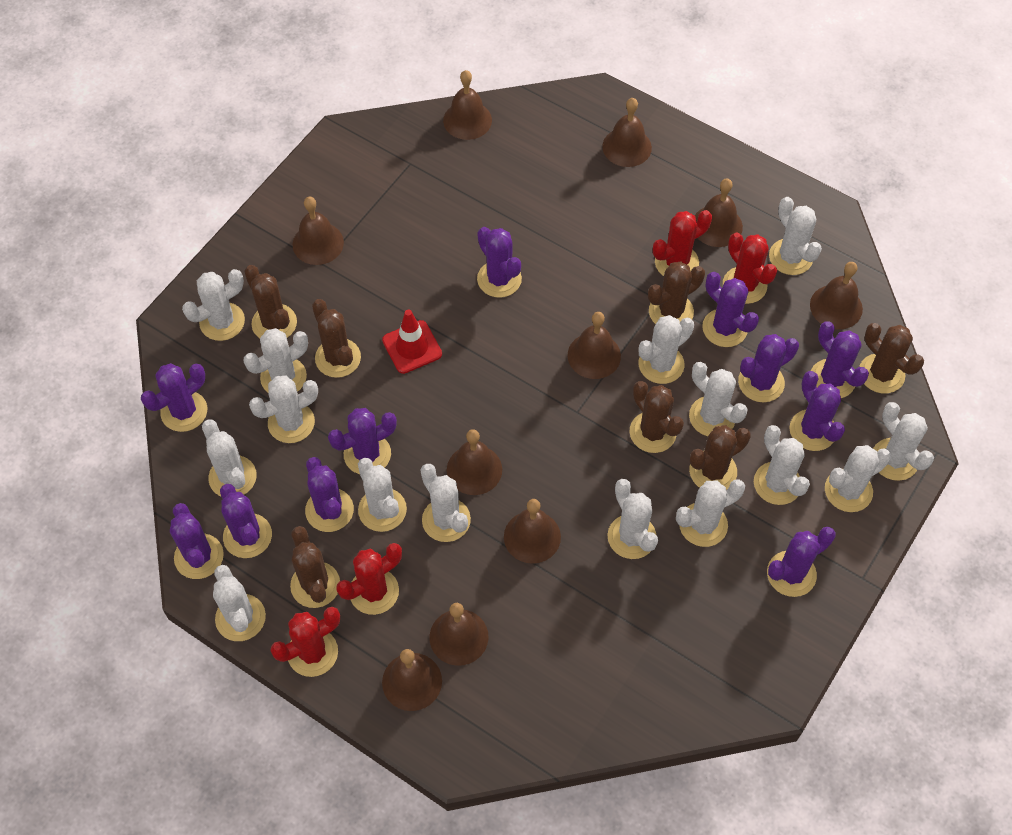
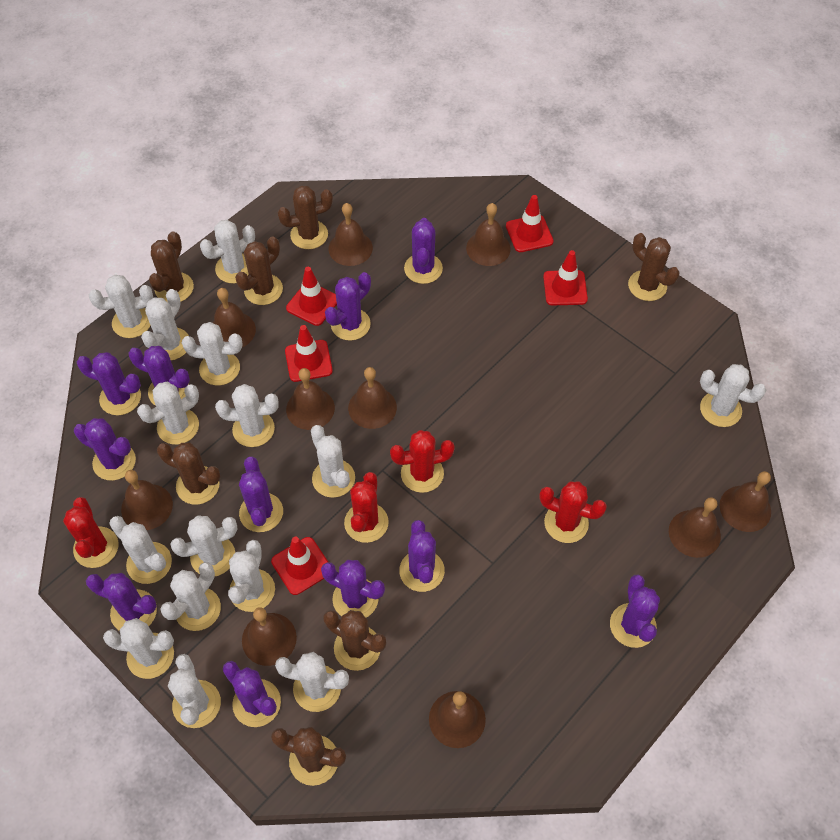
red traffic cone: 1 -> 5

